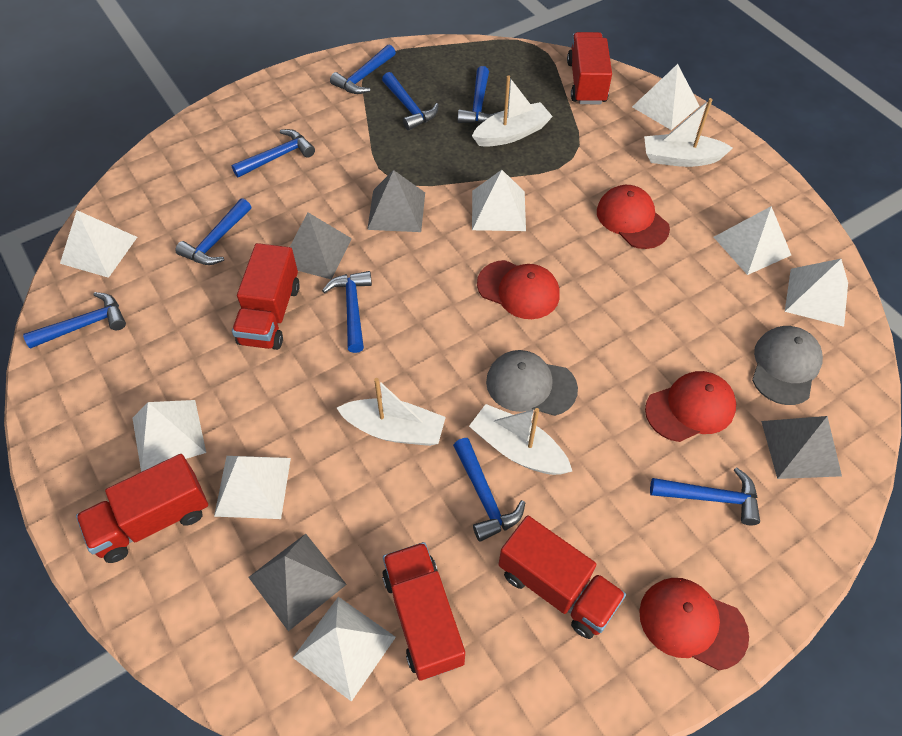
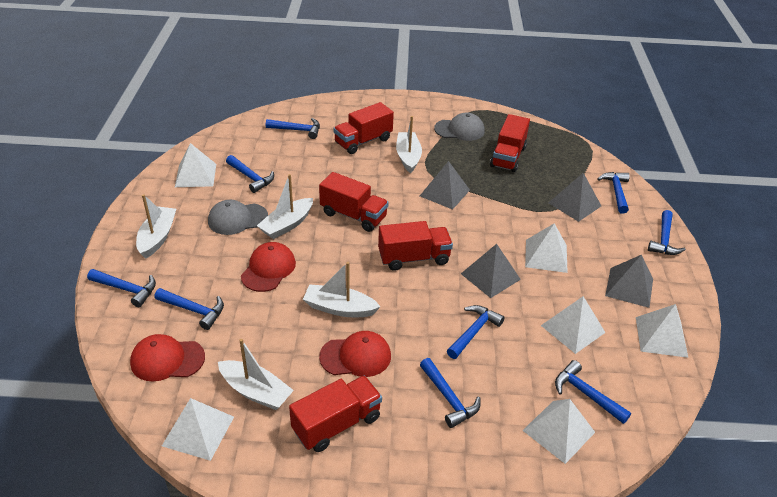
red cap: 4 -> 3
white boat: 4 -> 5
white pyramid: 8 -> 6

